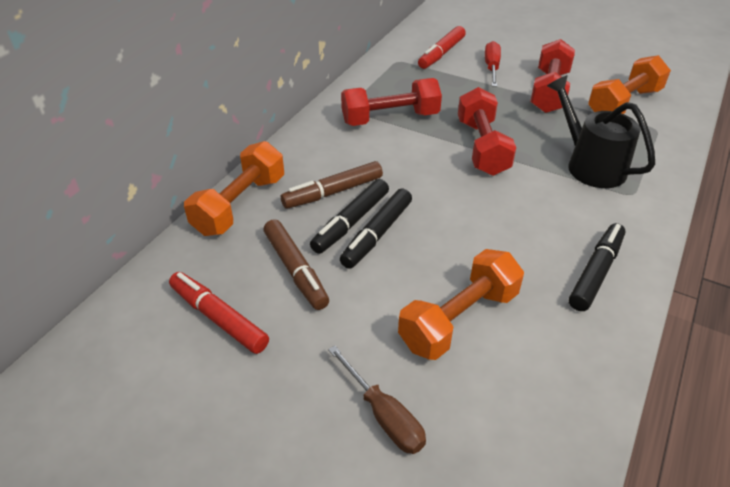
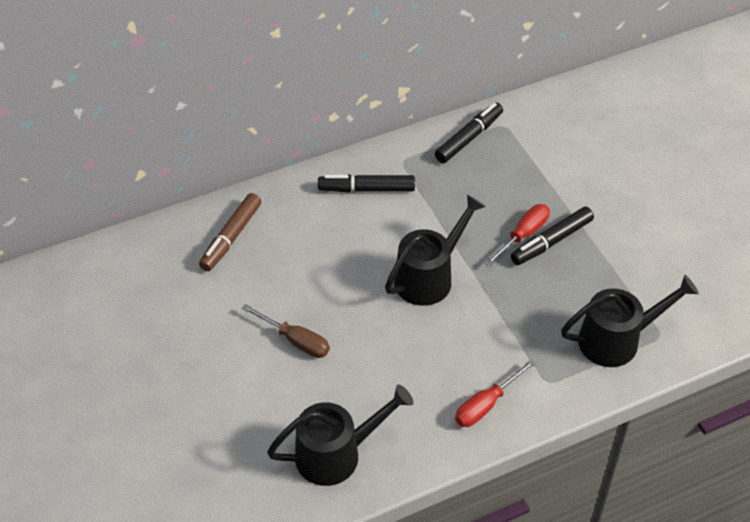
black watering can: 1 -> 3
brown marker: 2 -> 1
orange dumbbell: 3 -> 0
red dumbbell: 3 -> 0
red marker: 2 -> 0
red screwdriver: 1 -> 2

